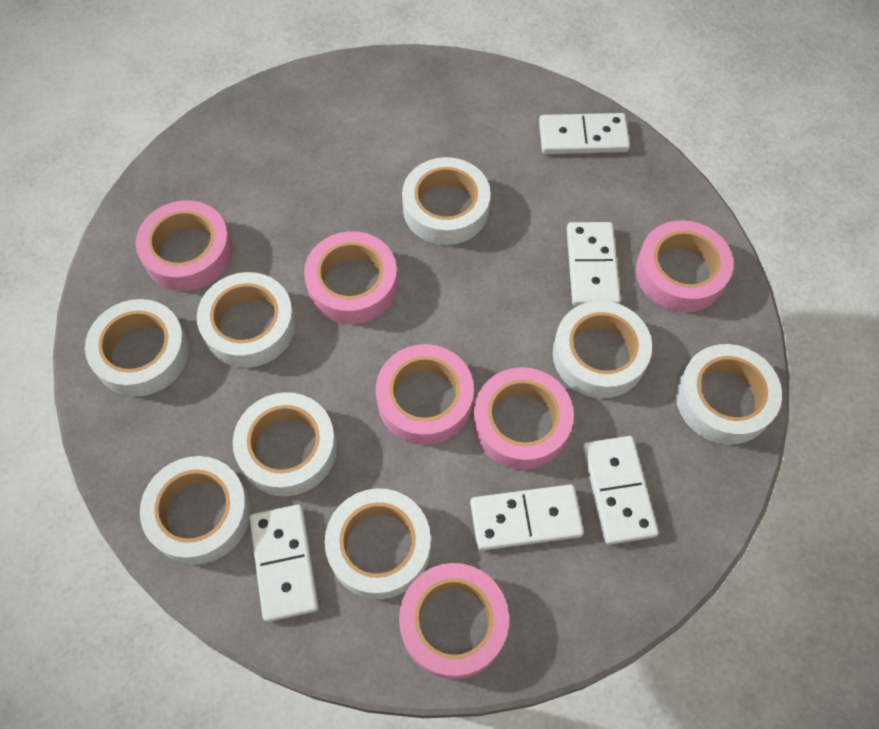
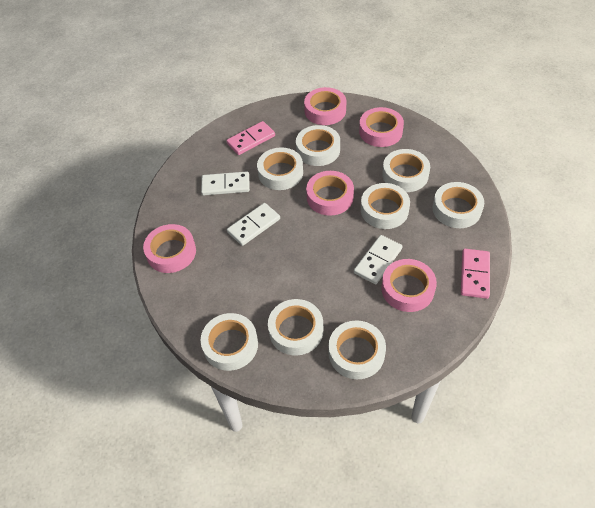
pink domino: 0 -> 2
pink tape: 6 -> 5
white domino: 5 -> 3

